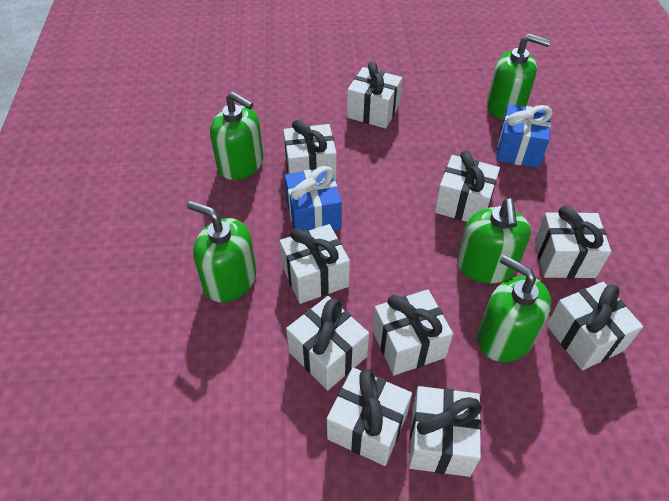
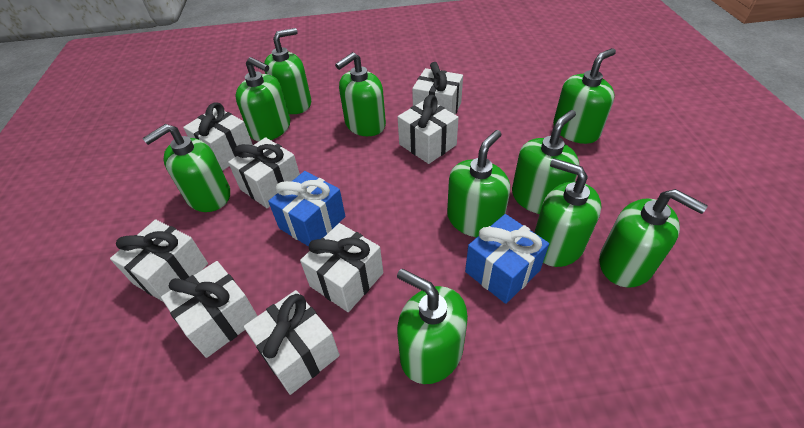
green soap dispenser: 5 -> 10
white gift: 10 -> 8

